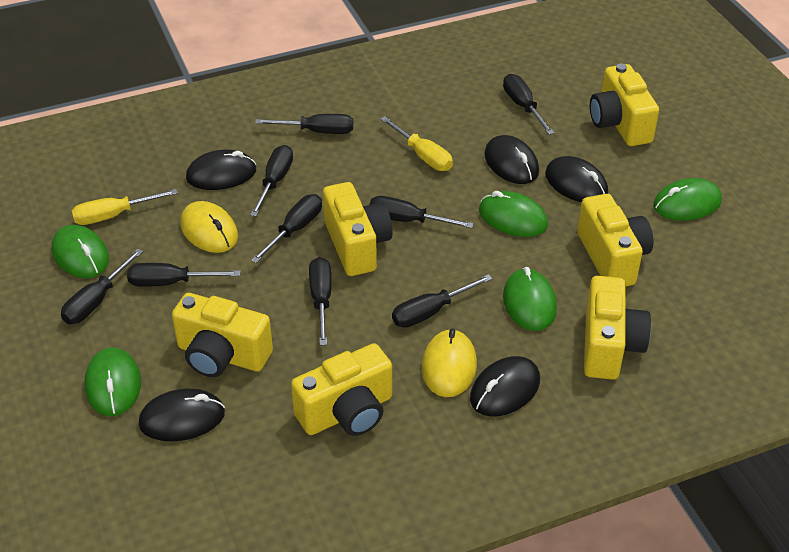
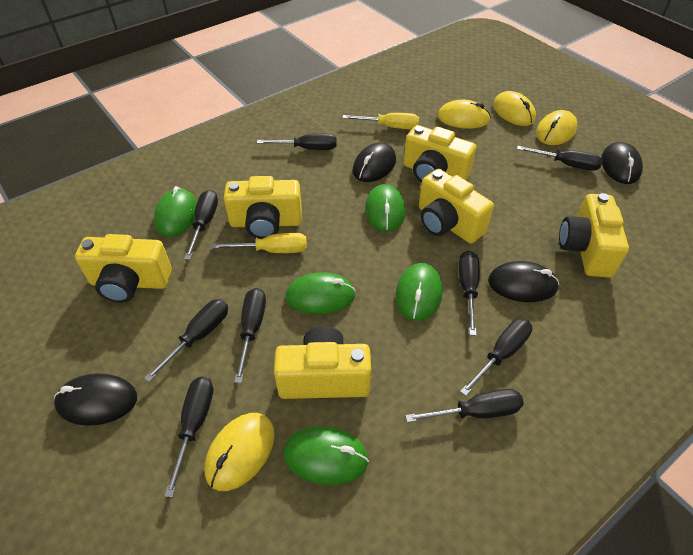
black mouse: 5 -> 4
yellow mouse: 2 -> 4

